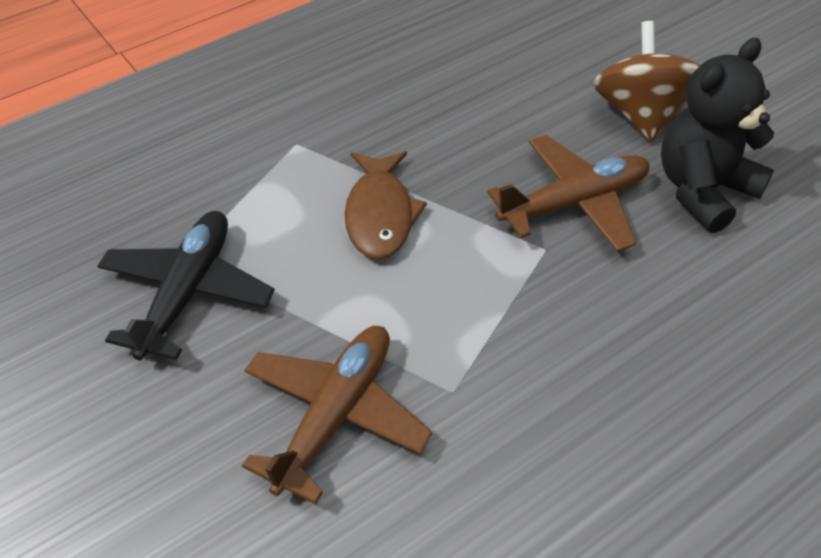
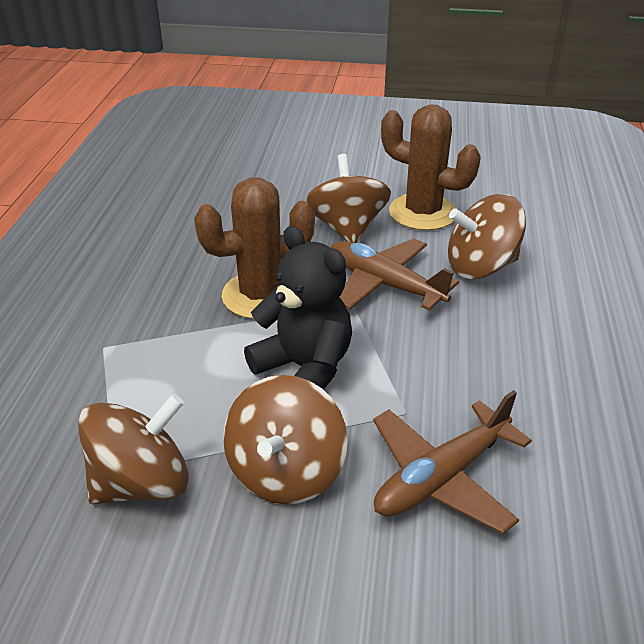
black plane: 1 -> 0
brown cactus: 0 -> 2
brown fish: 1 -> 0
brown spinning top: 1 -> 4

